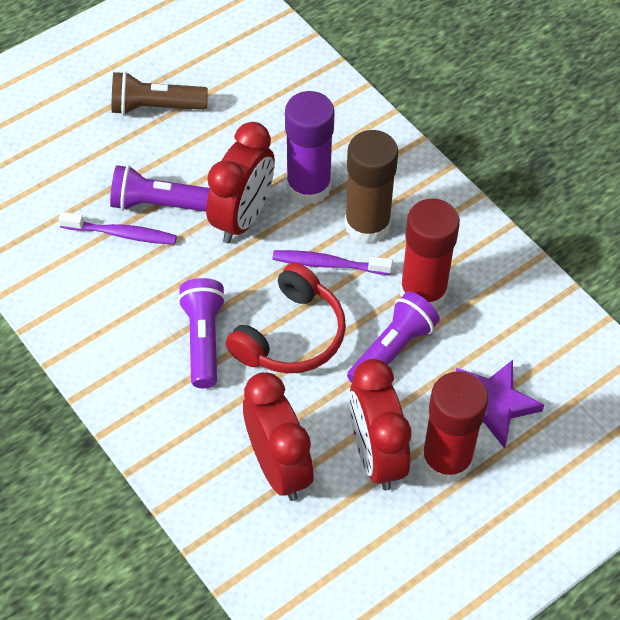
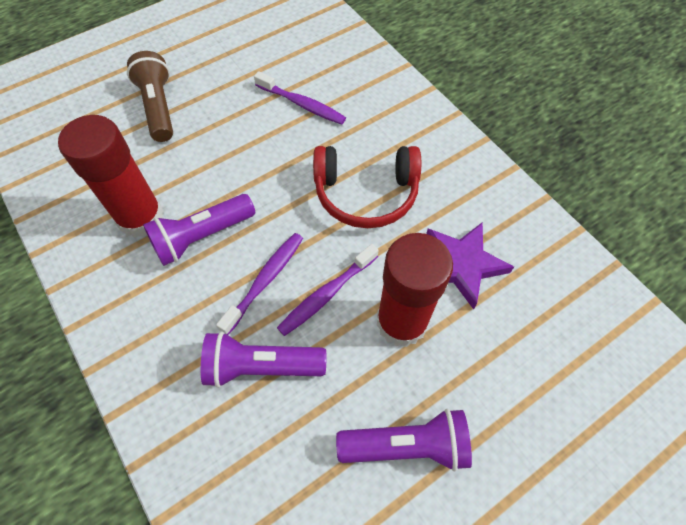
brown glue stick: 1 -> 0
purple glue stick: 1 -> 0
purple toothbrush: 2 -> 3
red clock: 3 -> 0

